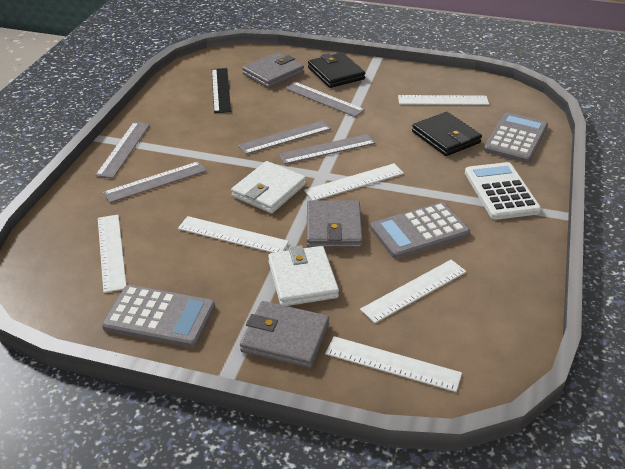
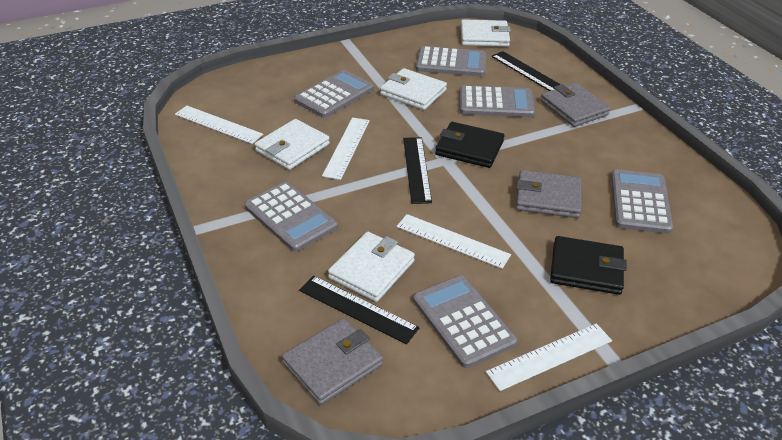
black ruler: 1 -> 3
grey calculator: 3 -> 6
grey ruler: 5 -> 0
white calculator: 1 -> 0
white ruler: 6 -> 4
white wallet: 2 -> 4

